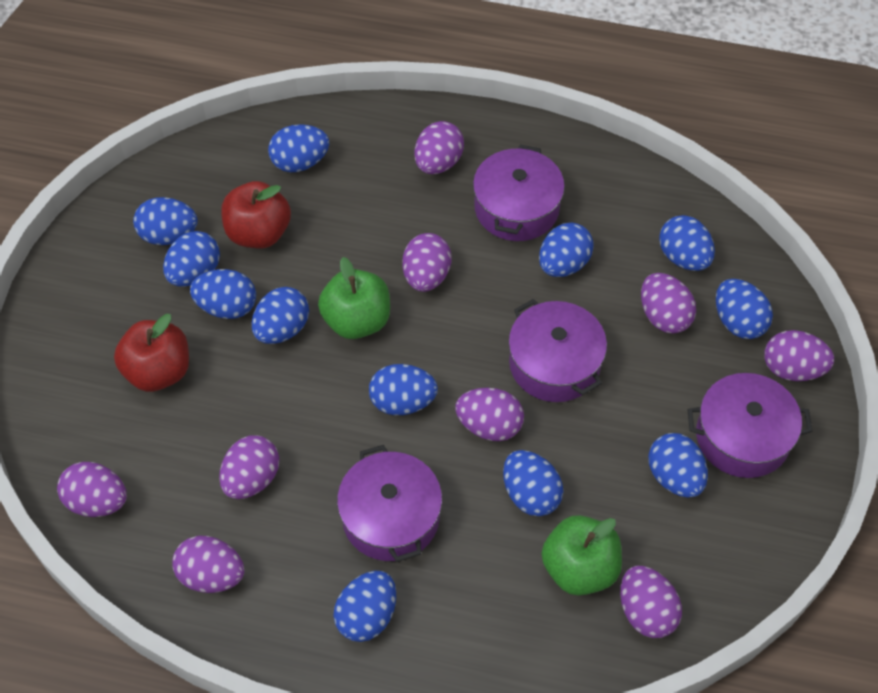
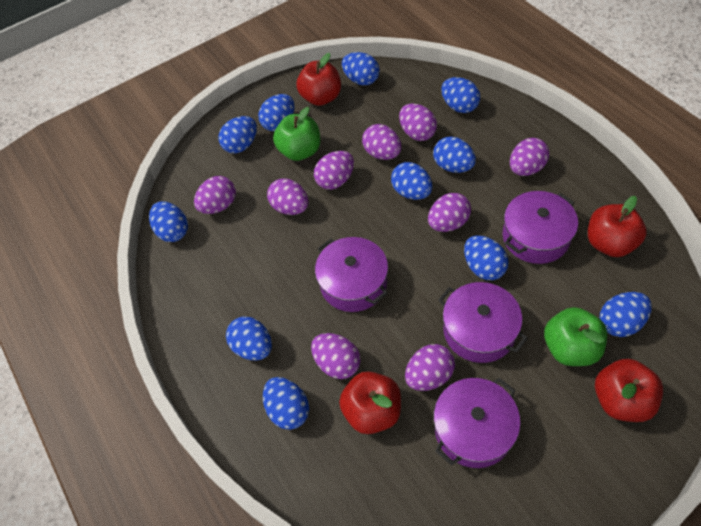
blue egg: 12 -> 11
red apple: 2 -> 4

